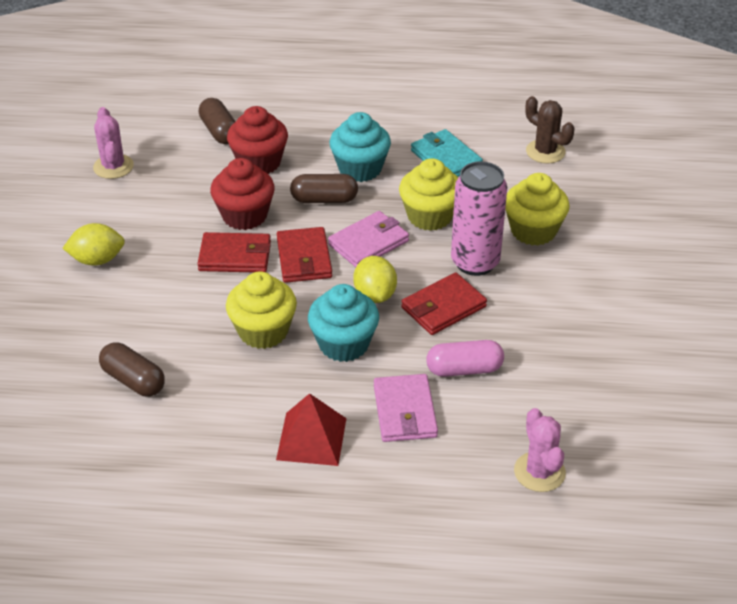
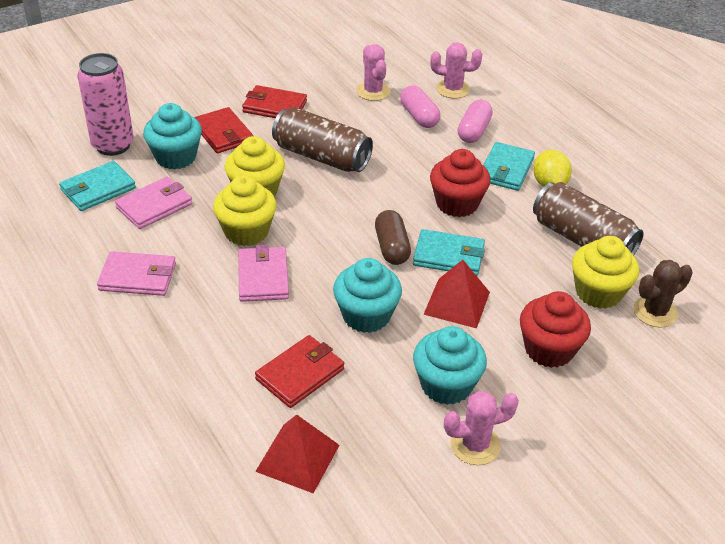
brown can: 0 -> 2
brown capsule: 3 -> 1
pink cactus: 2 -> 3
pink capsule: 1 -> 2
pink wallet: 2 -> 3
red pyramid: 1 -> 2
turquoise cupcake: 2 -> 3
turquoise wallet: 1 -> 3
yellow lemon: 2 -> 1

